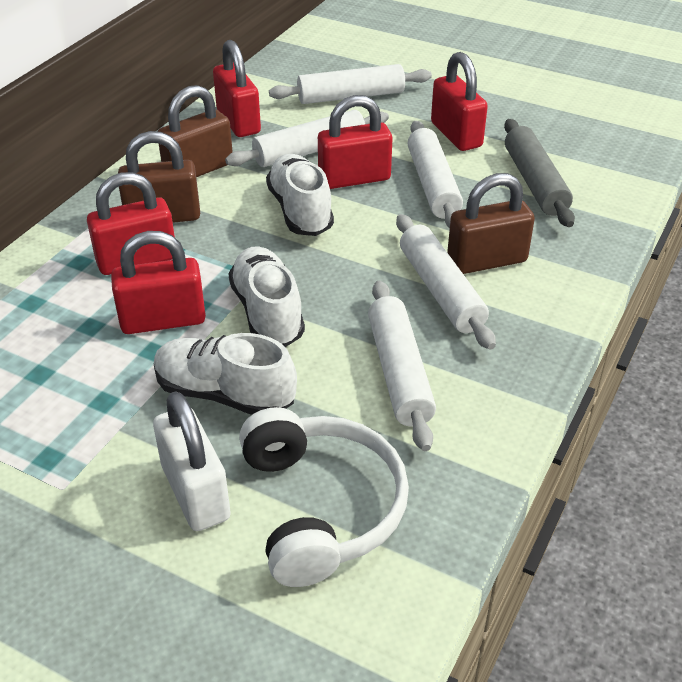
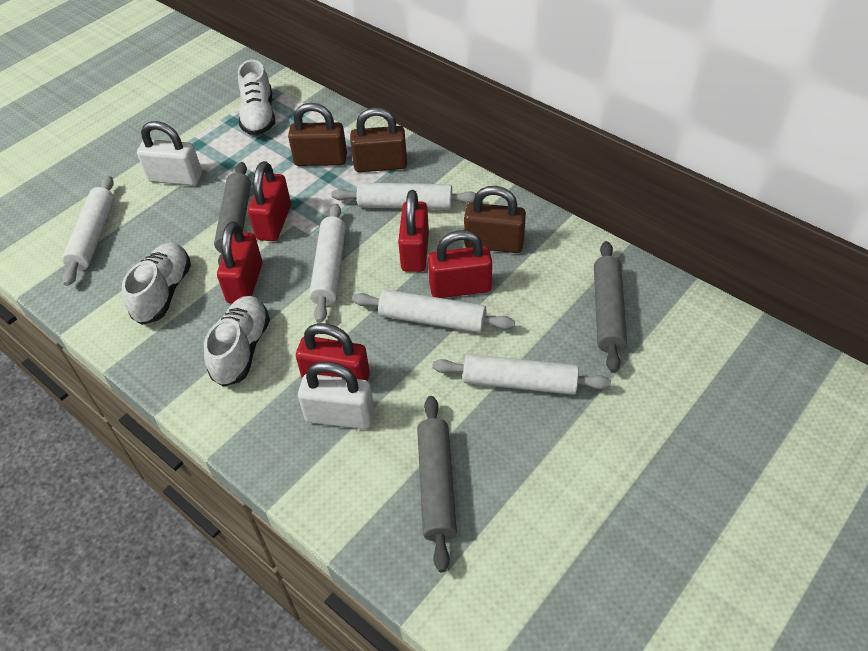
grey rolling pin: 1 -> 3
white headphones: 1 -> 0
white padlock: 1 -> 2

